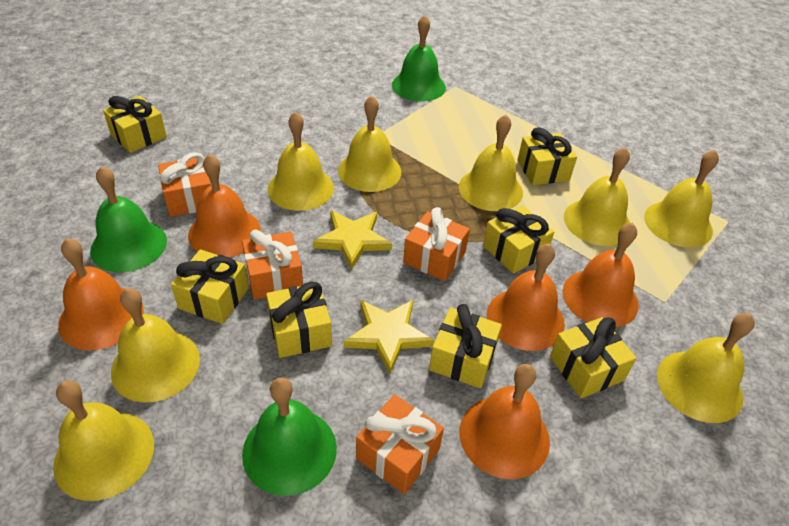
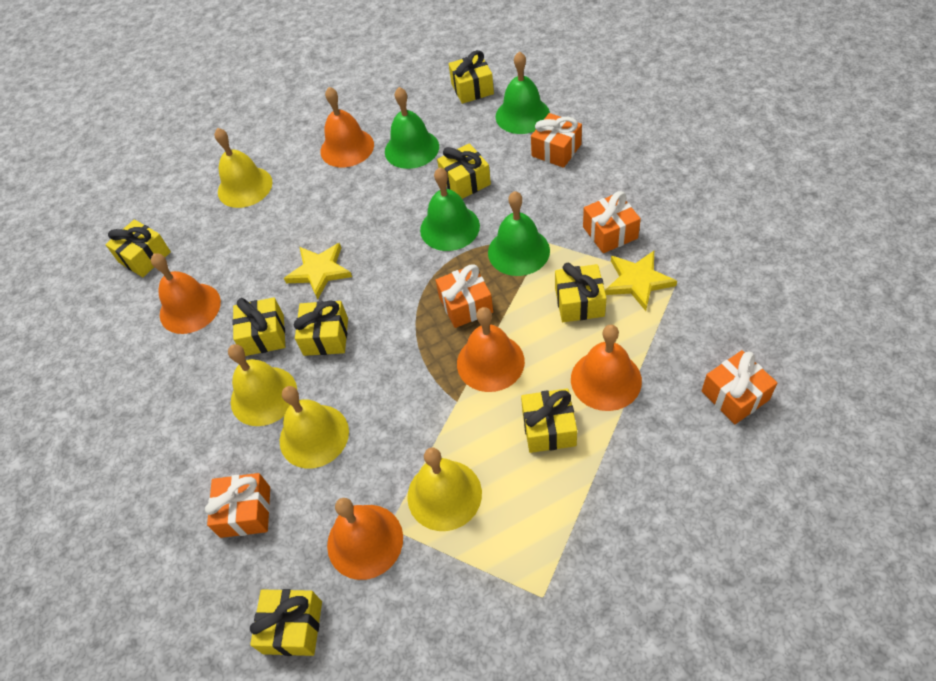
green bell: 3 -> 4
orange gift: 4 -> 5
yellow bell: 8 -> 4
yellow gift: 7 -> 8

